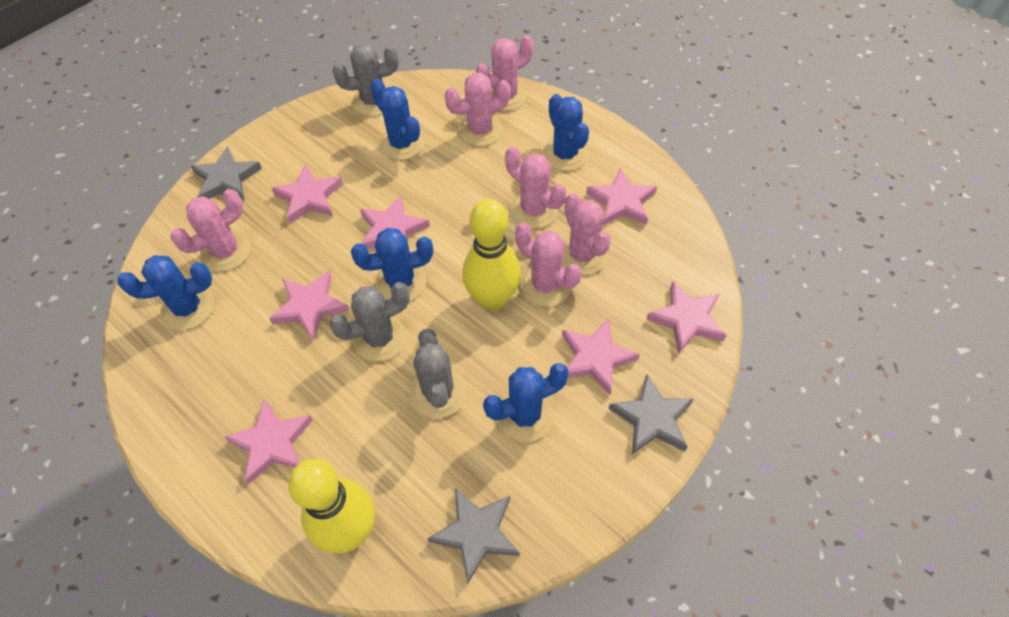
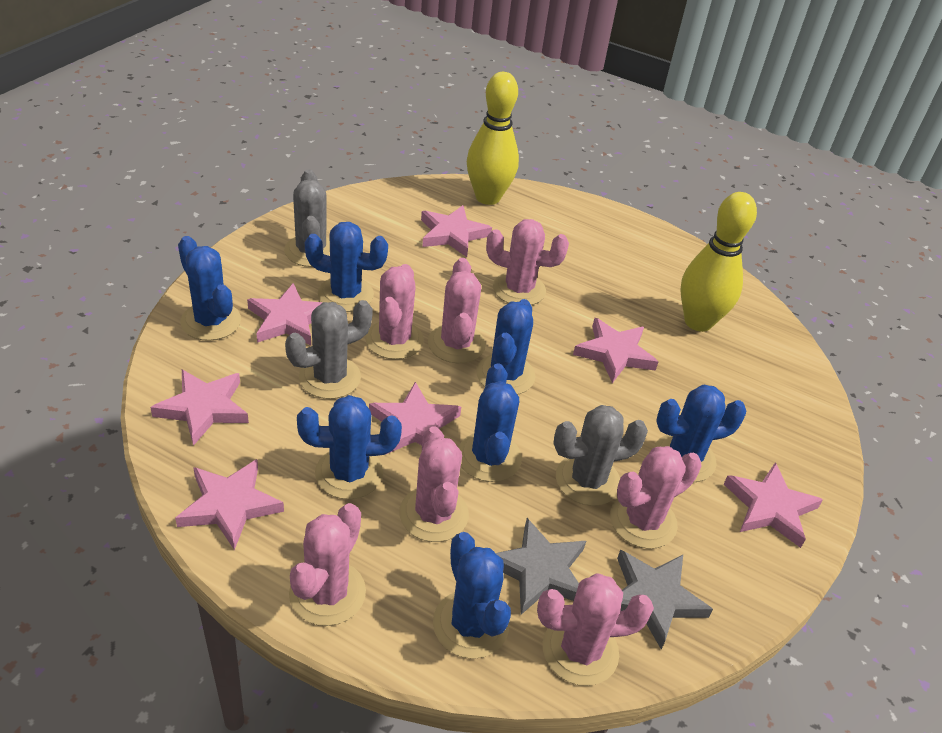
blue cactus: 5 -> 7
grey star: 3 -> 2
pink cactus: 6 -> 7

